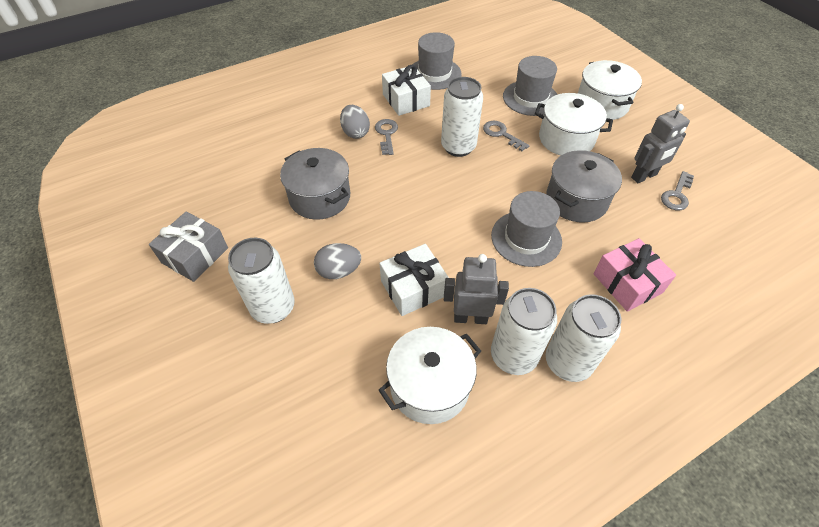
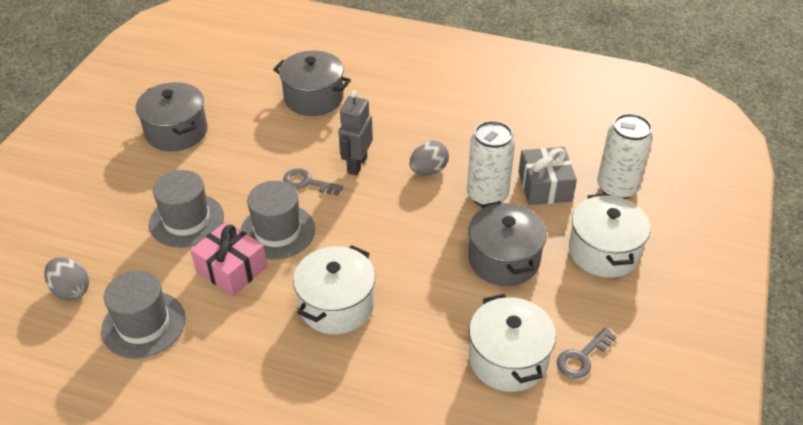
grey key: 3 -> 2
grey pot: 2 -> 3
grey robot: 2 -> 1
white can: 4 -> 2
white gift: 2 -> 0

